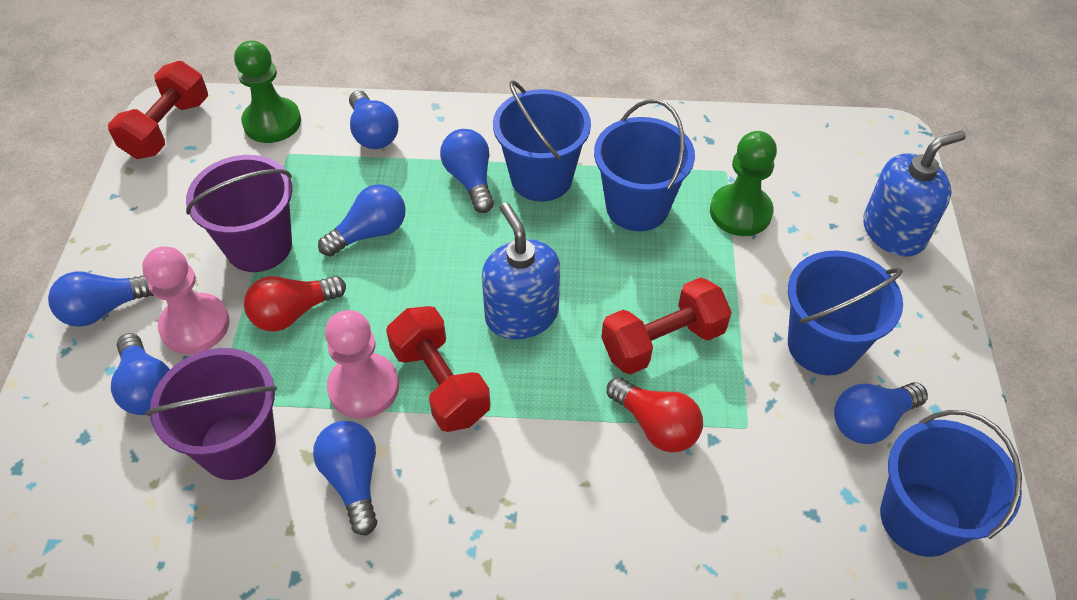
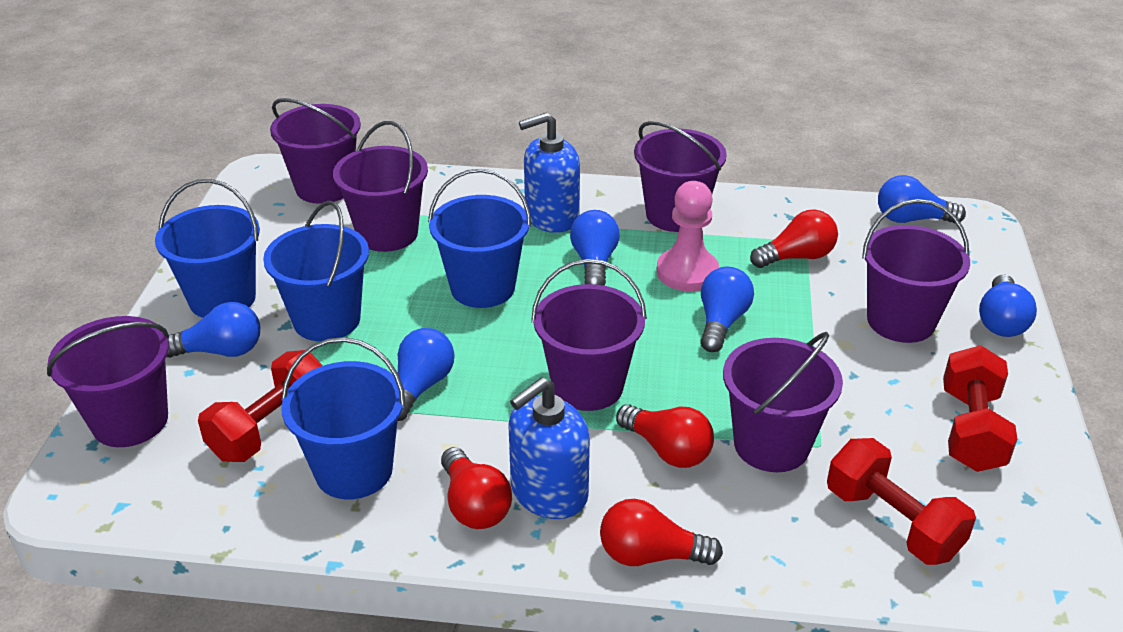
blue light bulb: 7 -> 6
green pawn: 2 -> 0
pink pawn: 2 -> 1
purple bucket: 2 -> 7
red light bulb: 2 -> 4

